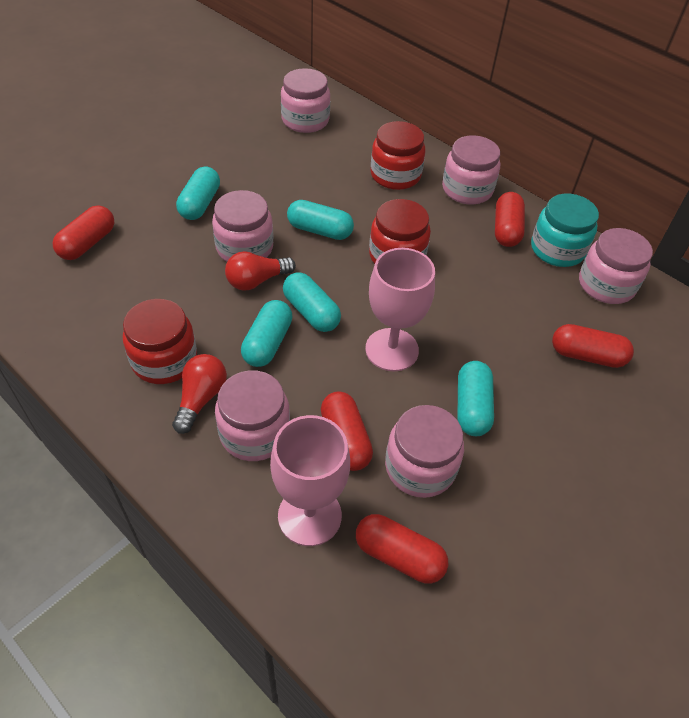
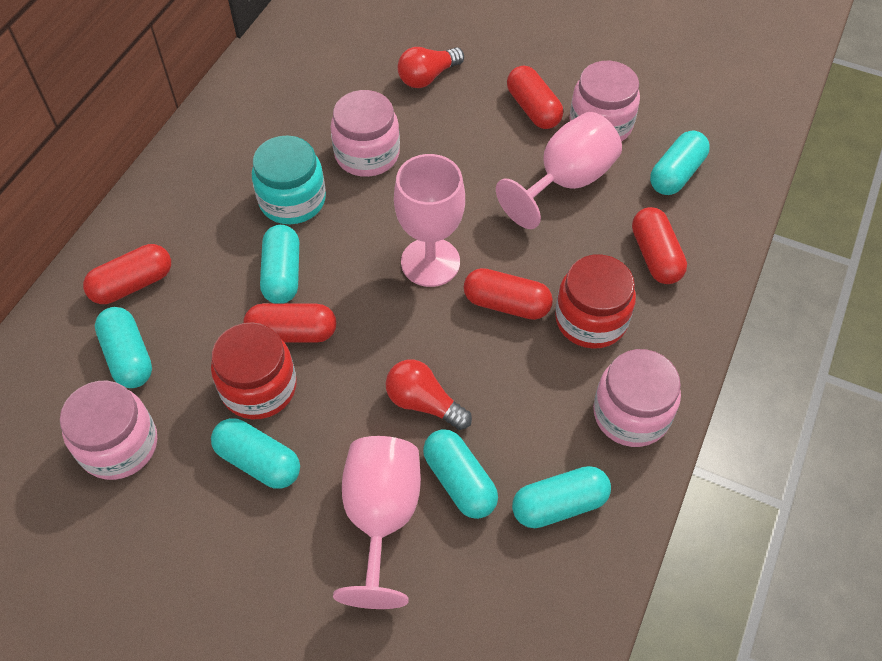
pink goblet: 2 -> 3
pink jar: 6 -> 4
red jar: 3 -> 2
turquoise capsule: 5 -> 6

